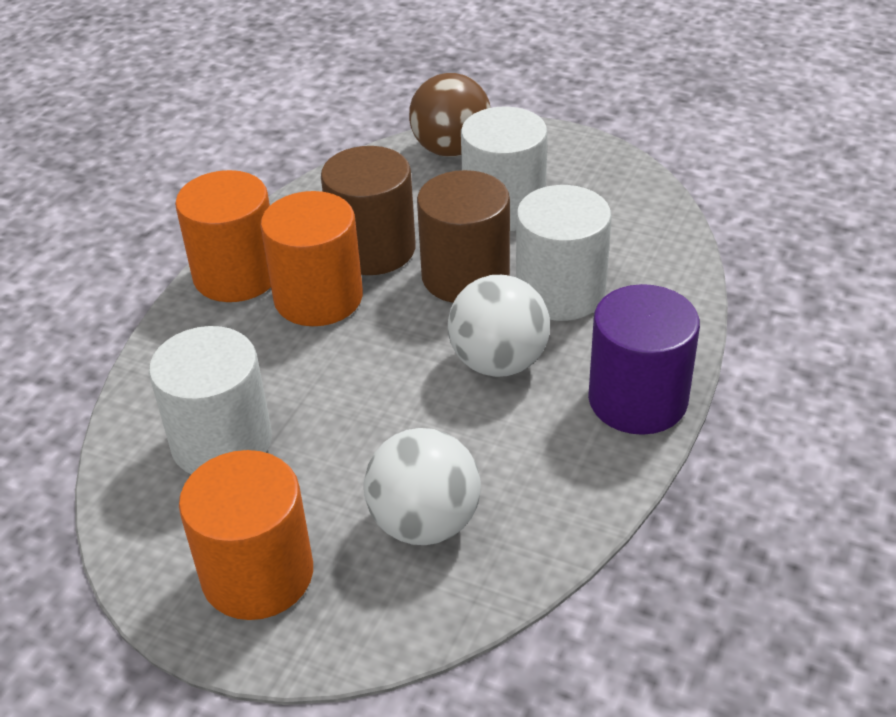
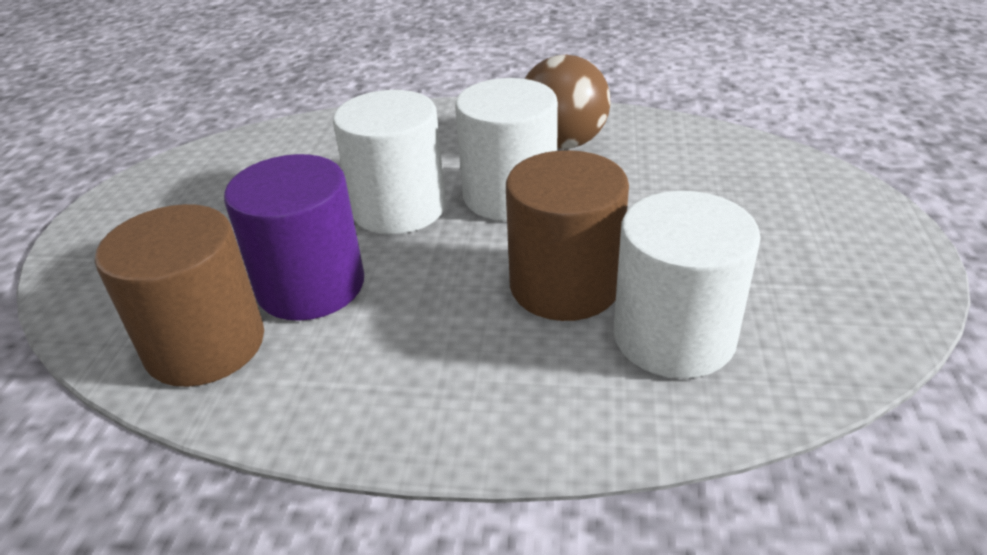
orange cylinder: 3 -> 0
white ball: 2 -> 0

